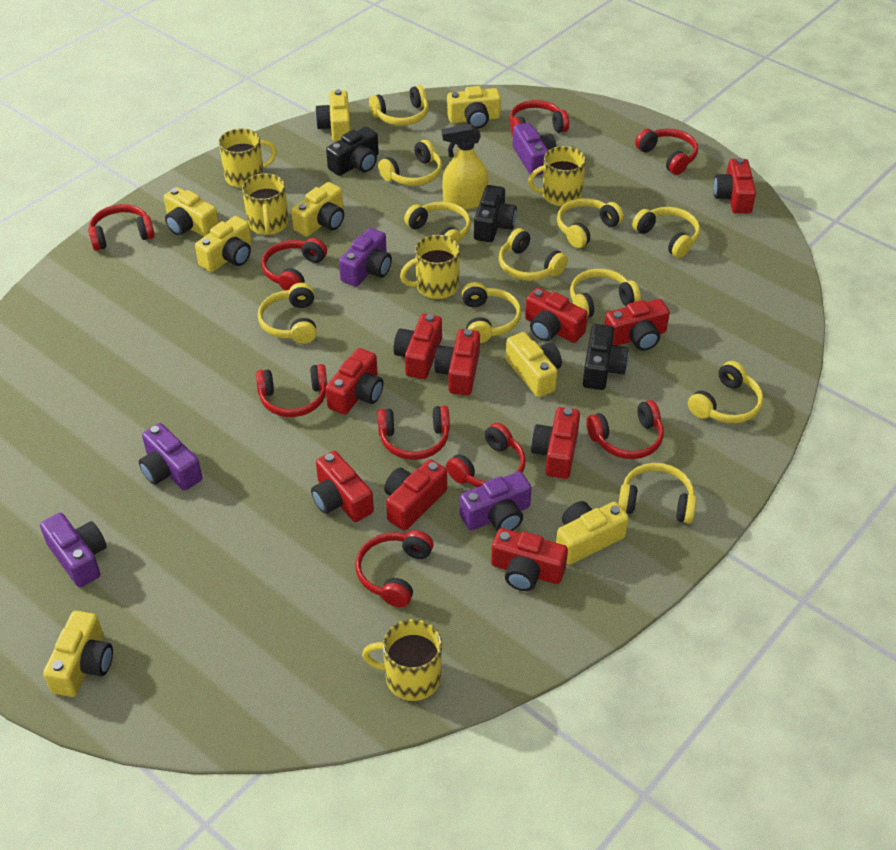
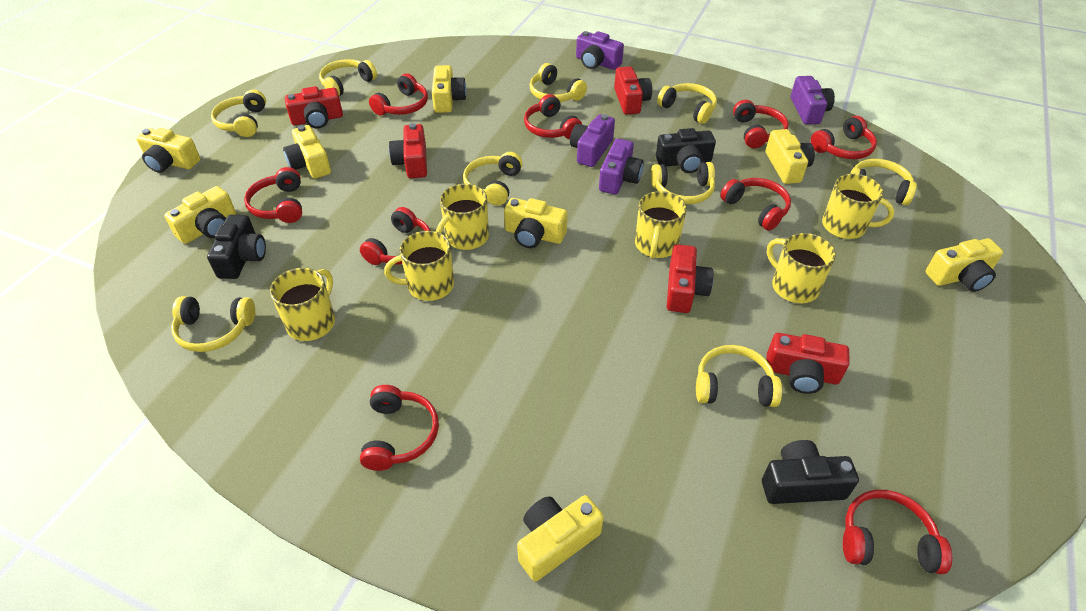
purple camera: 5 -> 4
red camera: 10 -> 5
yellow headphones: 11 -> 9
yellow mug: 5 -> 6
yellow spray bottle: 1 -> 0

